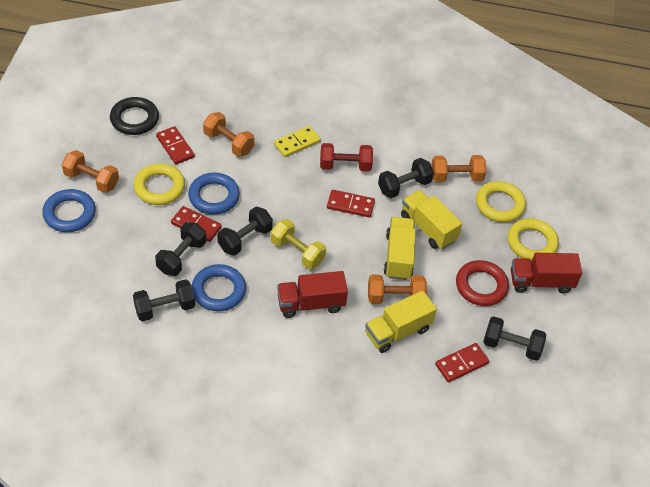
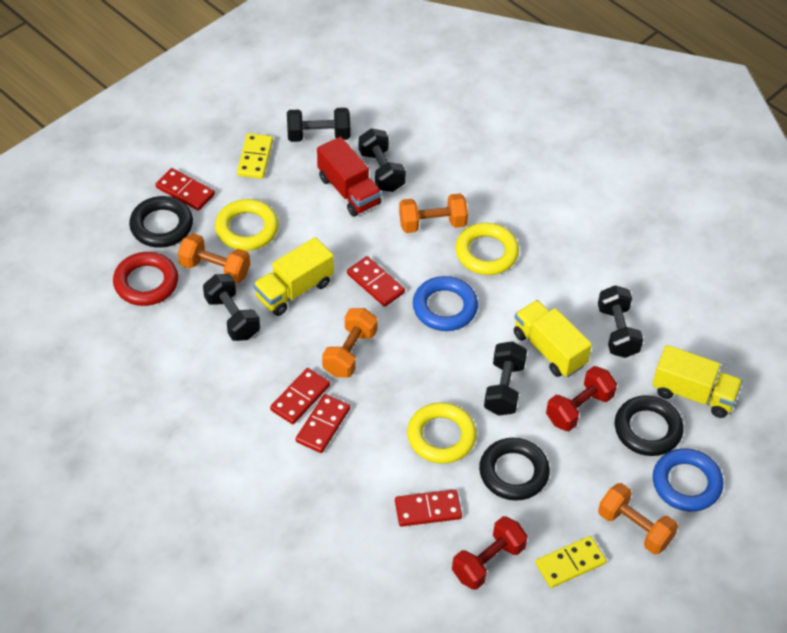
black ring: 1 -> 3
blue ring: 3 -> 2
red domino: 4 -> 5
red dumbbell: 1 -> 2
red truck: 2 -> 1
yellow domino: 1 -> 2
yellow dumbbell: 1 -> 0

